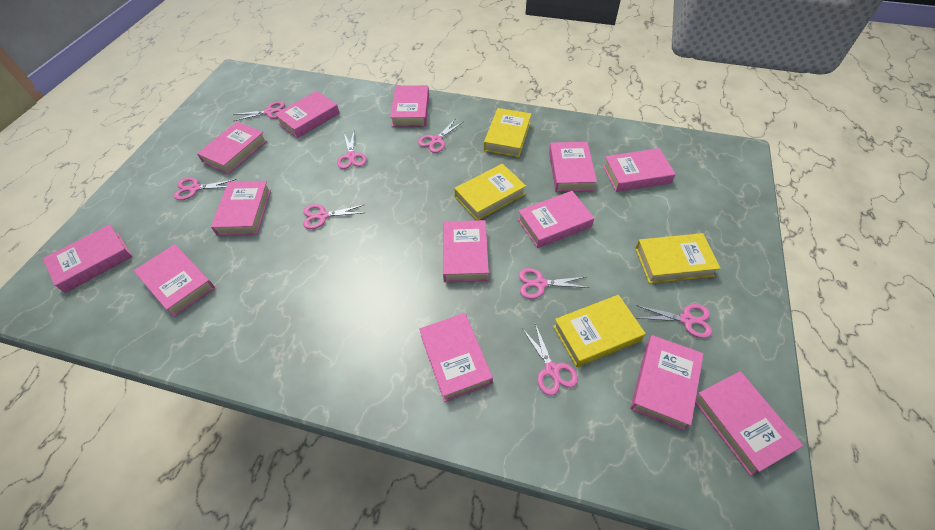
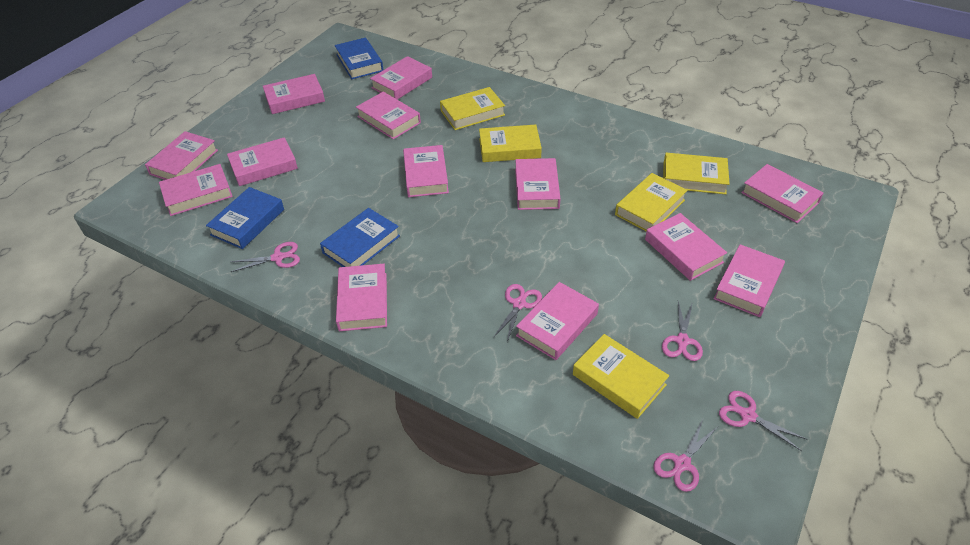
blue book: 0 -> 3
pink scissors: 8 -> 5
yellow book: 4 -> 5

